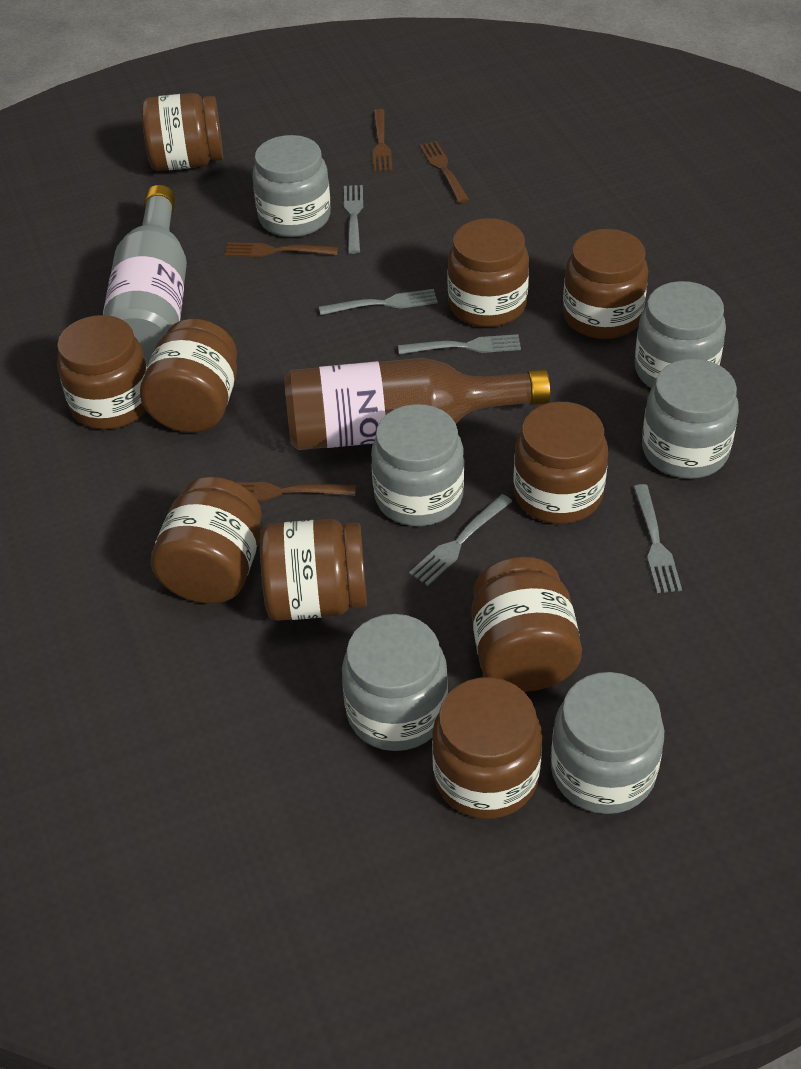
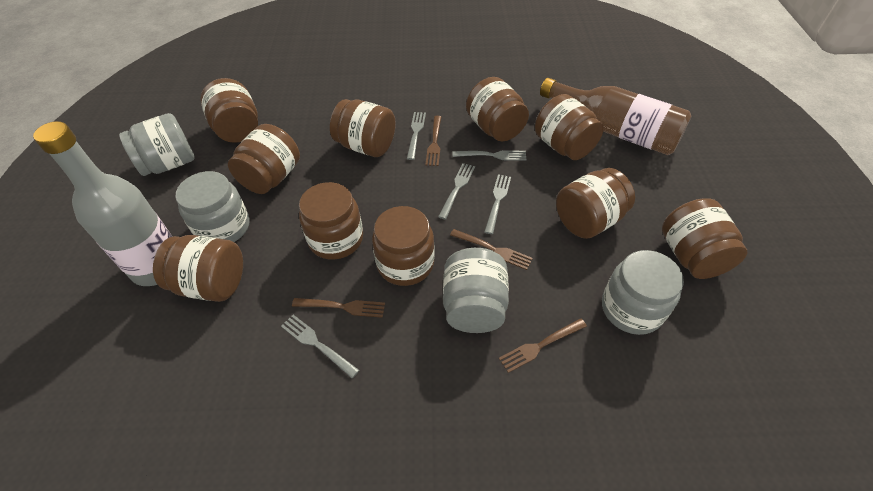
grey jar: 6 -> 4

